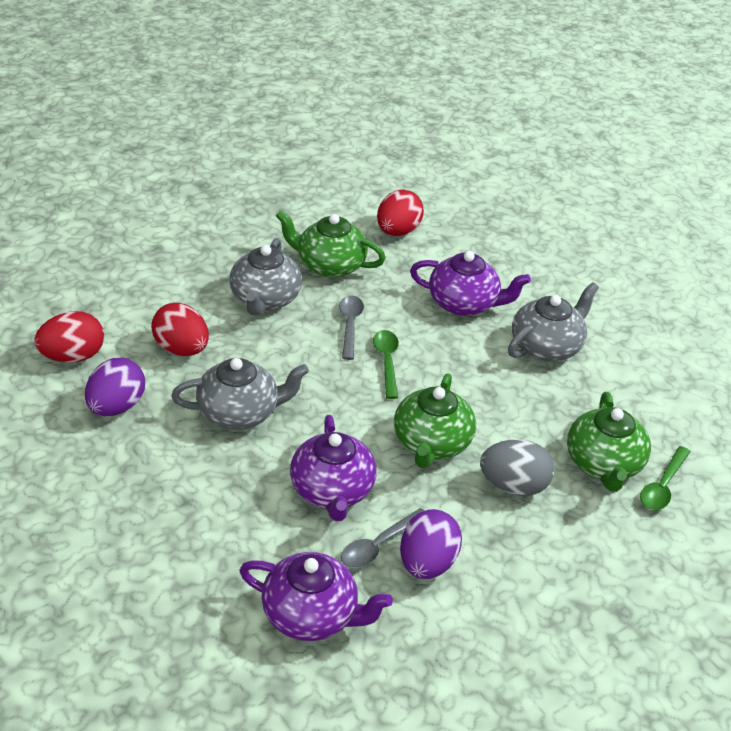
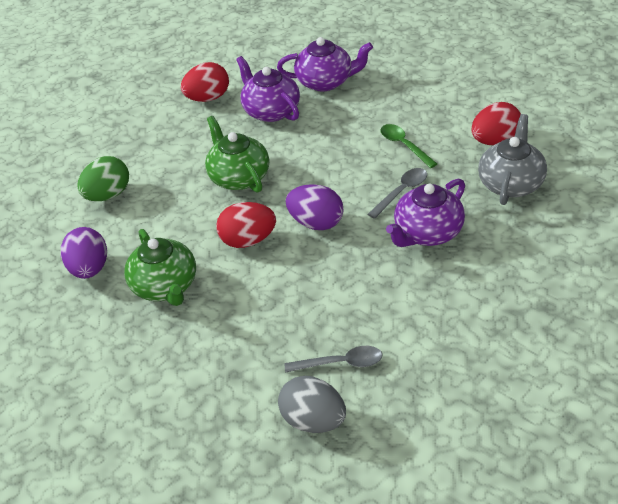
green egg: 0 -> 1
green spoon: 2 -> 1
green teapot: 3 -> 2
grey teapot: 3 -> 1

